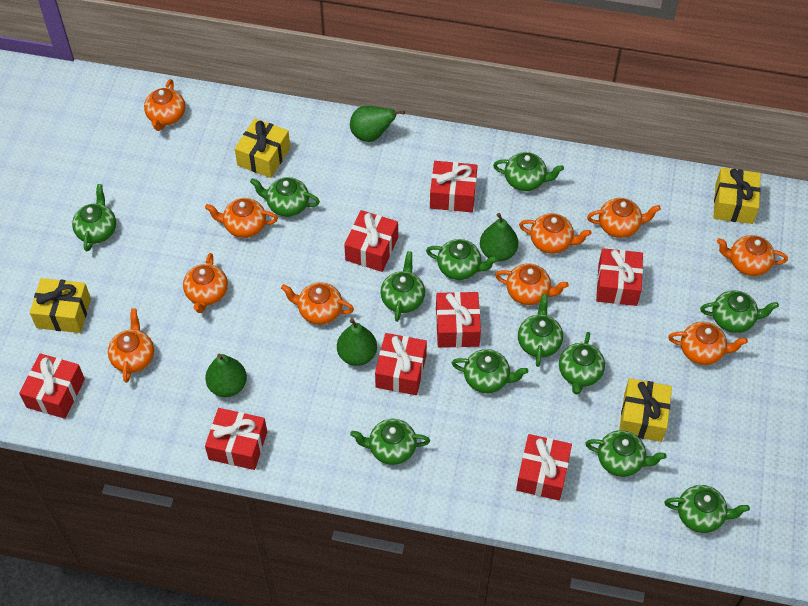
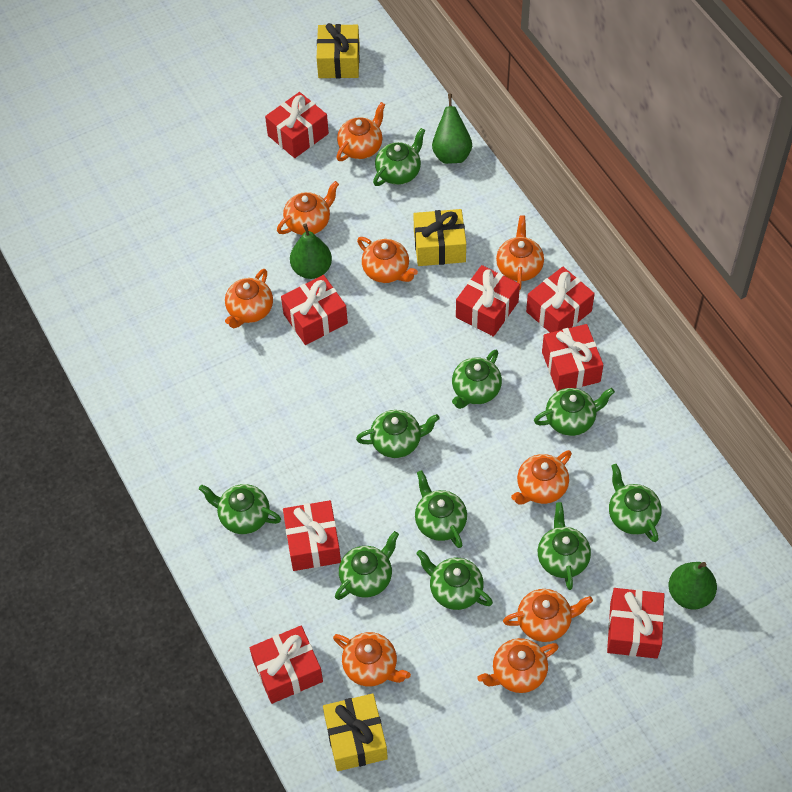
green pear: 4 -> 3
green teapot: 12 -> 10
orange teapot: 10 -> 9
yellow gift: 4 -> 3

